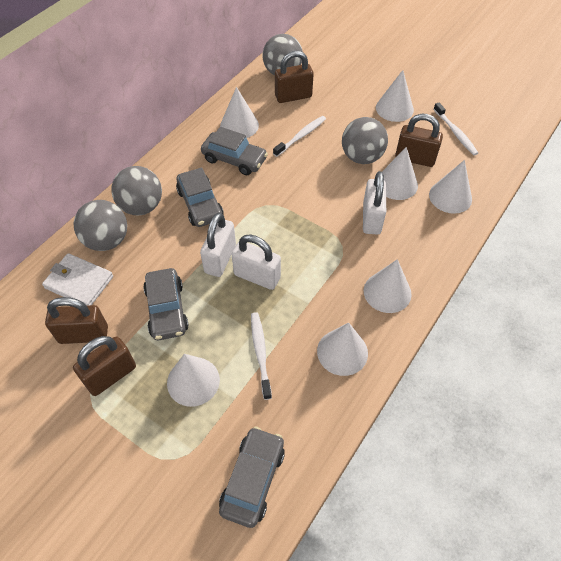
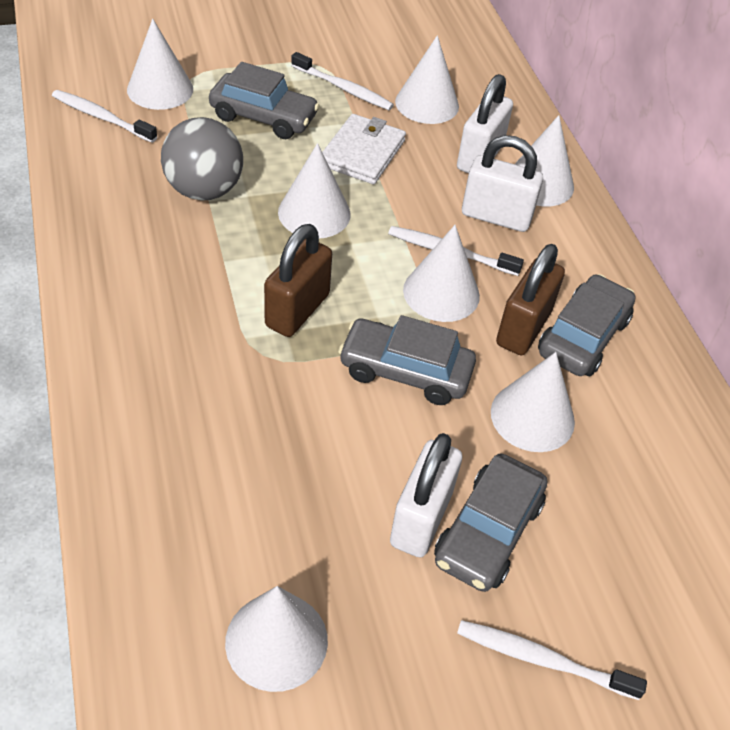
brown padlock: 4 -> 2
grey ball: 4 -> 1
white toothbrush: 3 -> 4

